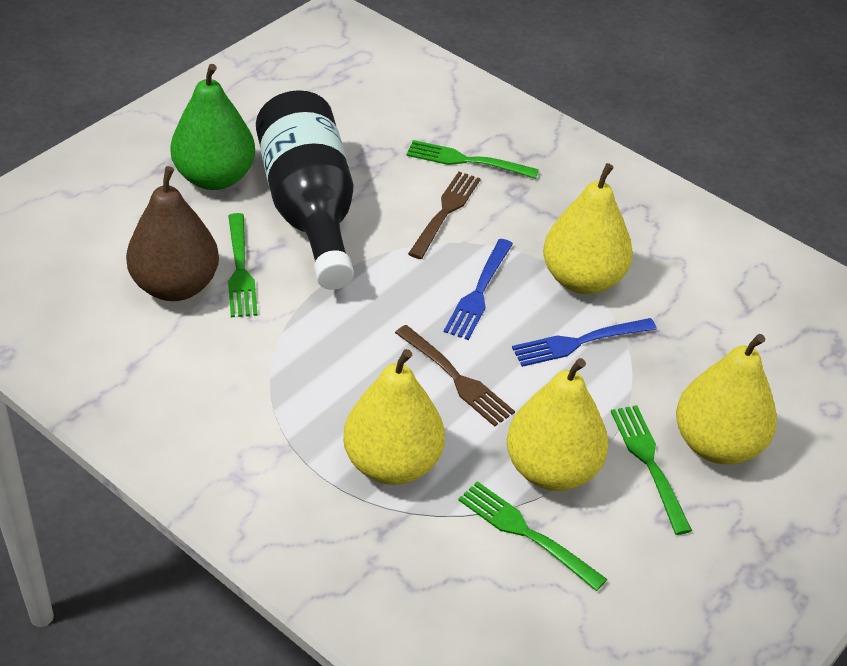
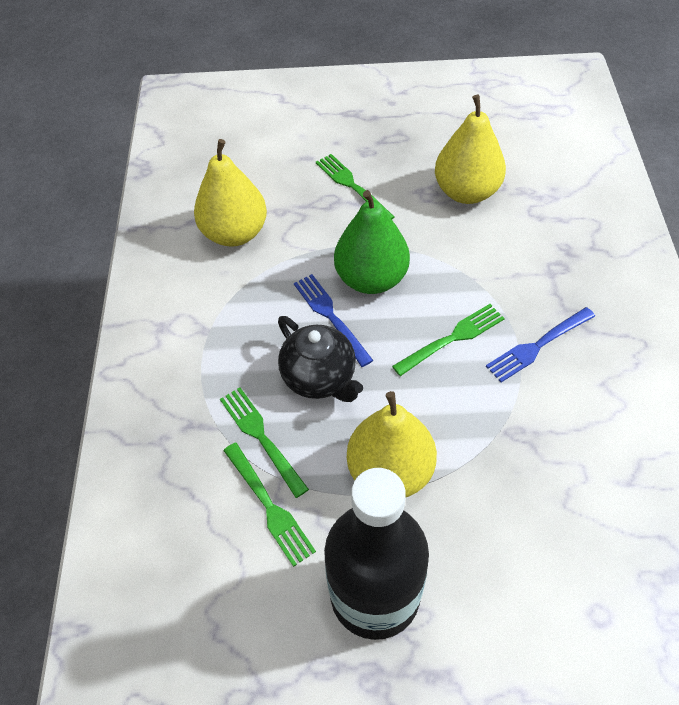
black teapot: 0 -> 1
brown fork: 2 -> 0
brown pear: 1 -> 0
yellow pear: 4 -> 3

